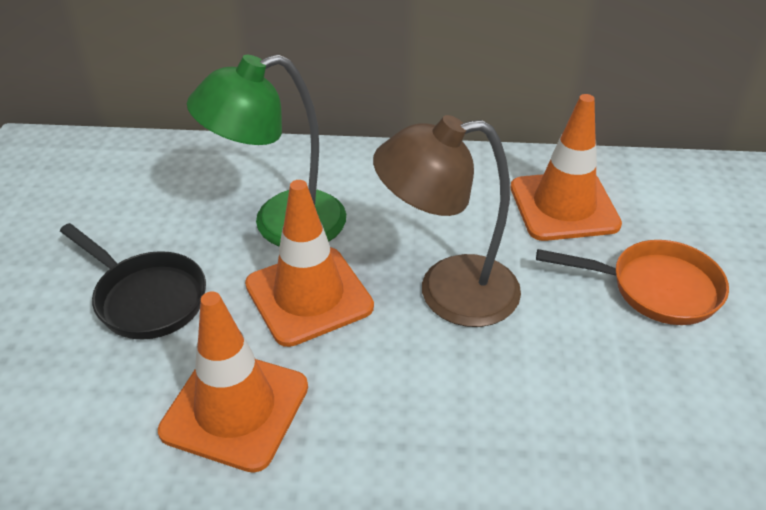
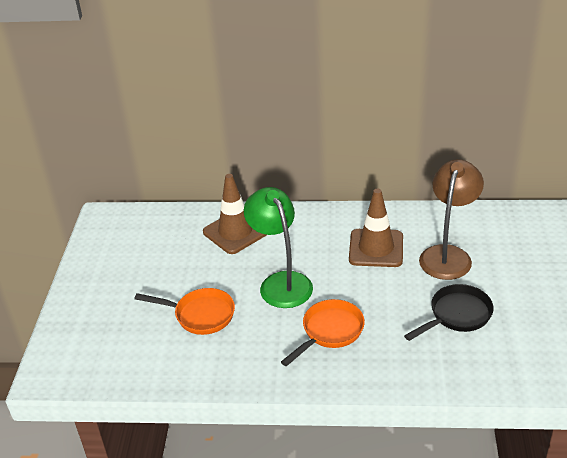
brown traffic cone: 0 -> 2
orange pan: 1 -> 2
orange traffic cone: 3 -> 0

